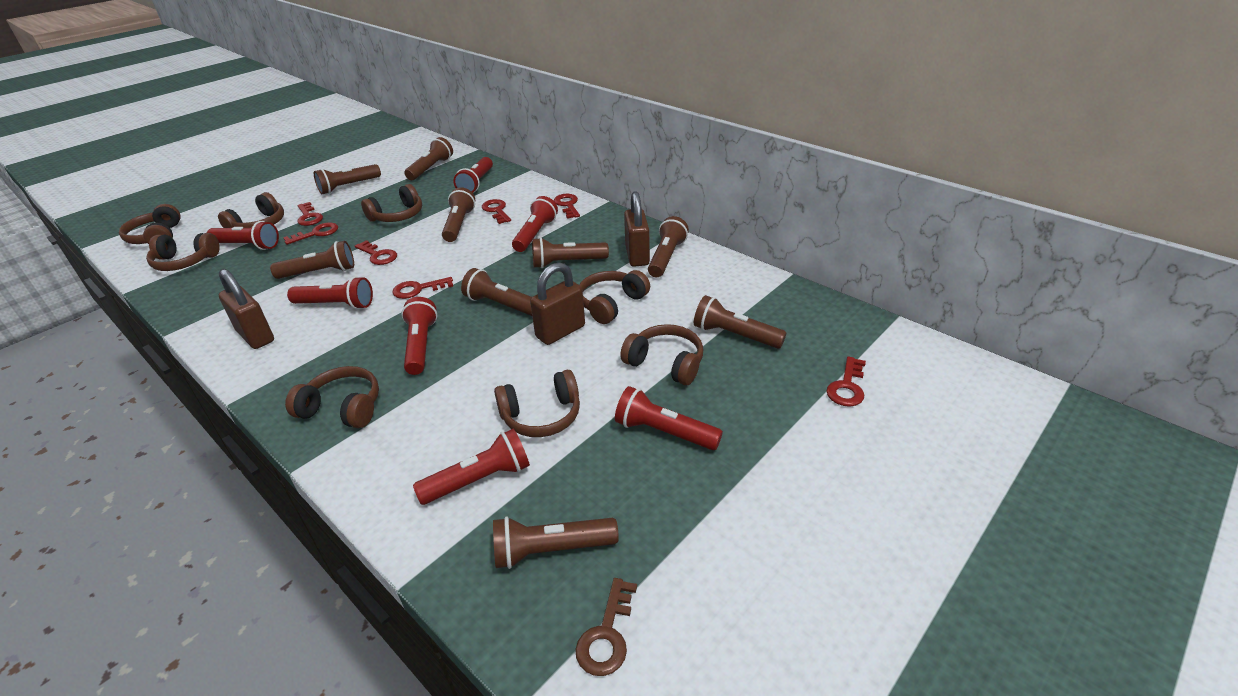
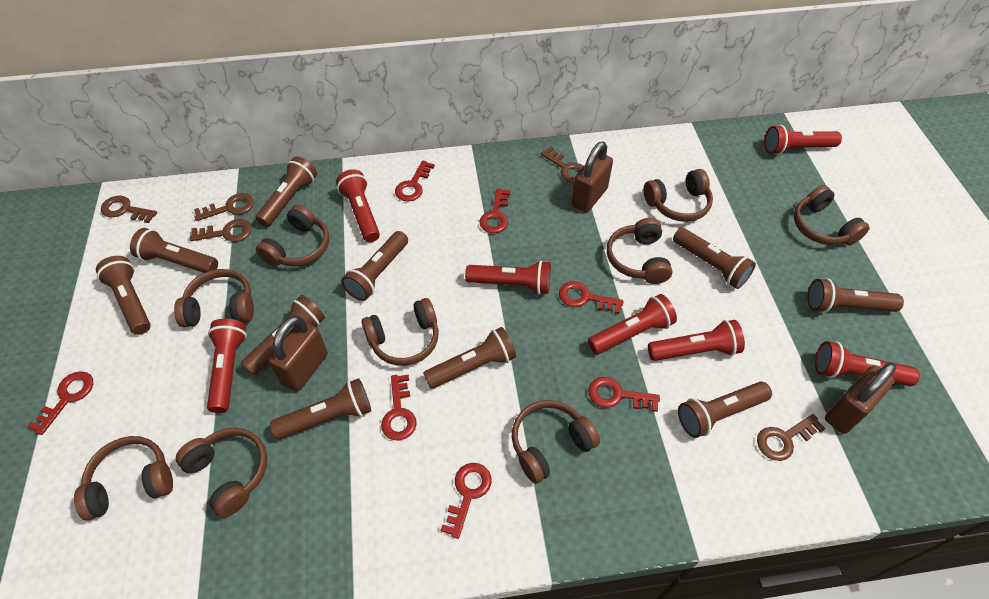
brown flashlight: 9 -> 10
brown headphones: 8 -> 9
brown key: 1 -> 5

